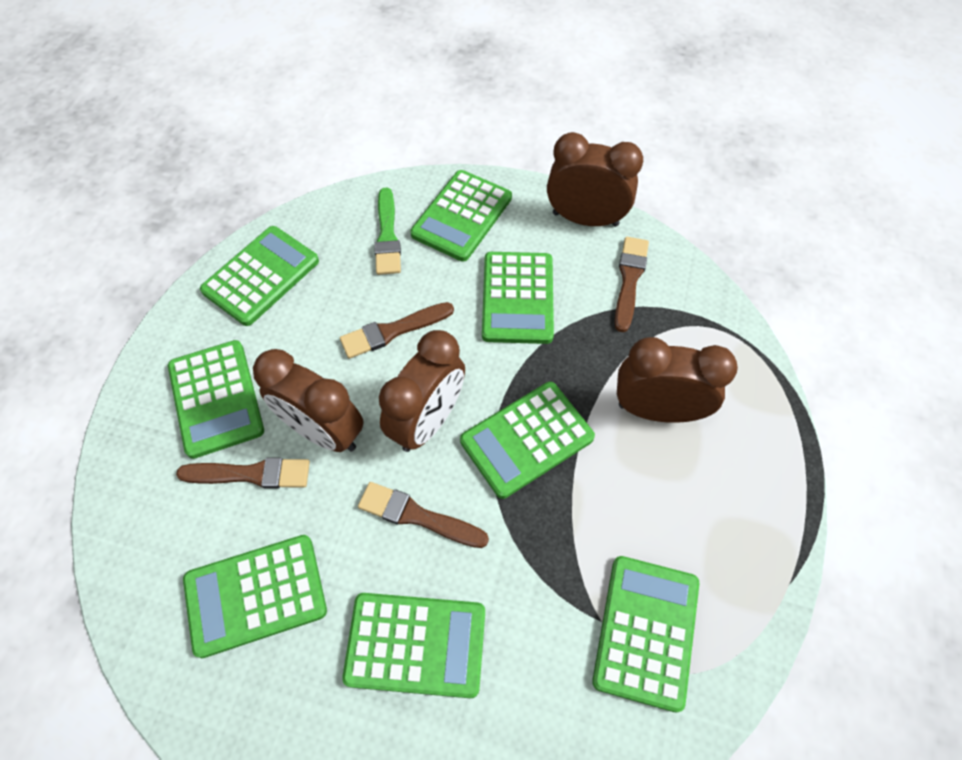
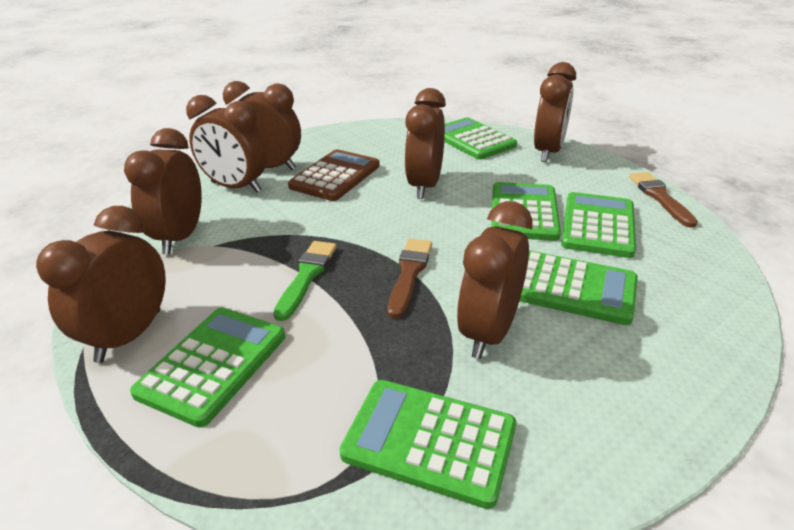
brown brush: 4 -> 2
brown calculator: 0 -> 1
brown clock: 4 -> 7
green calculator: 8 -> 6

